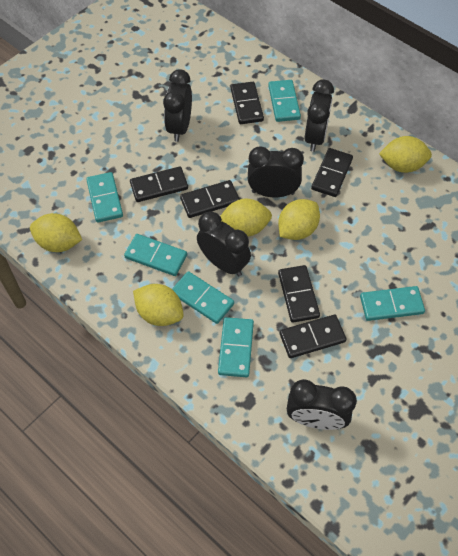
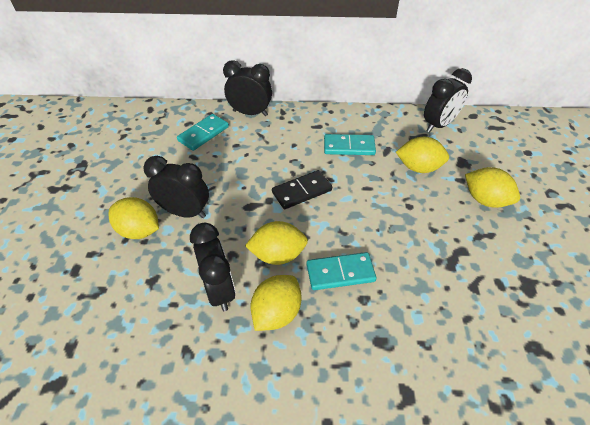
black clock: 5 -> 4
black domino: 6 -> 1
turquoise domino: 6 -> 3

